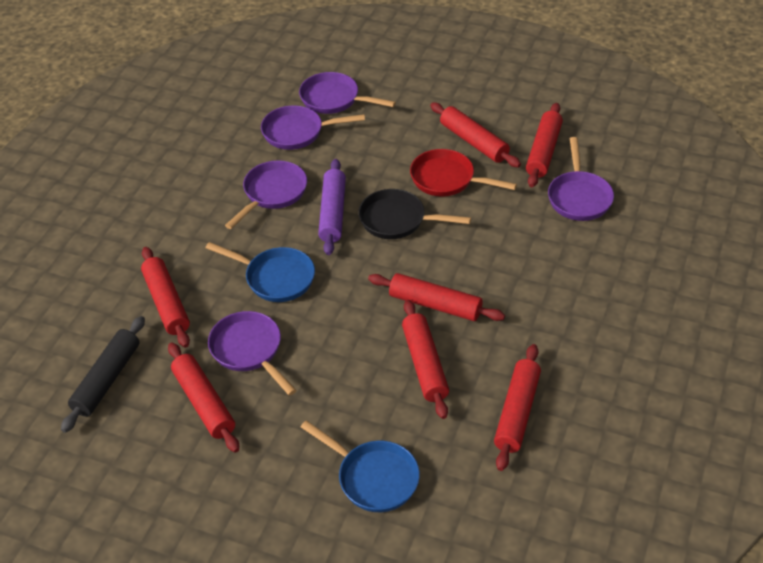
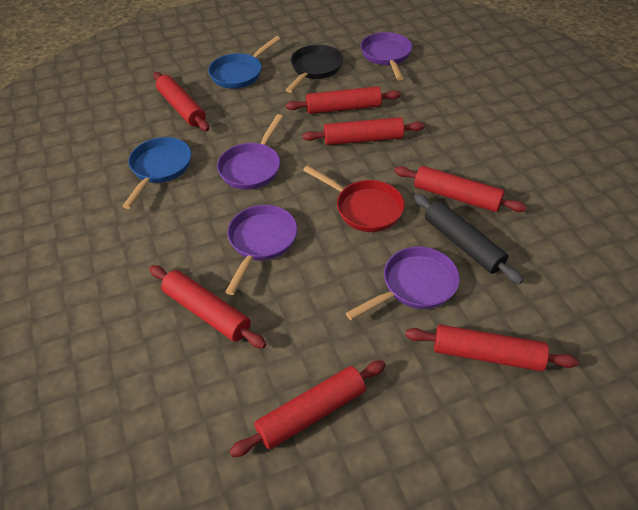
purple pan: 5 -> 4
purple rolling pin: 1 -> 0

